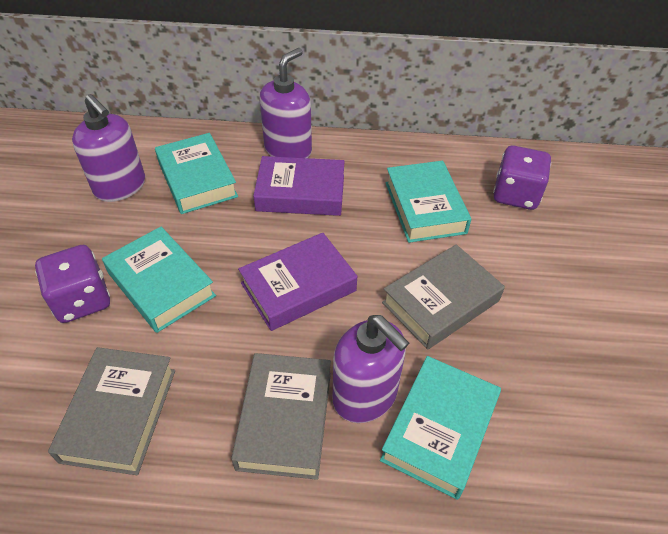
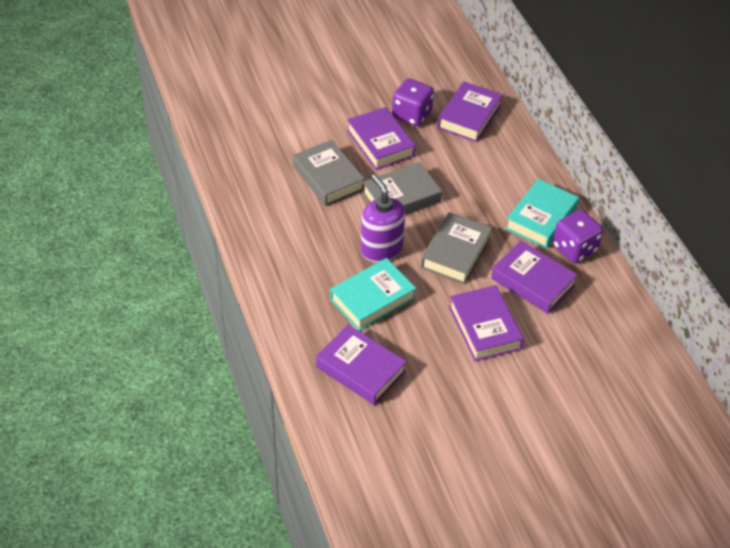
purple book: 2 -> 5
purple soap dispenser: 3 -> 1
turquoise book: 4 -> 2

